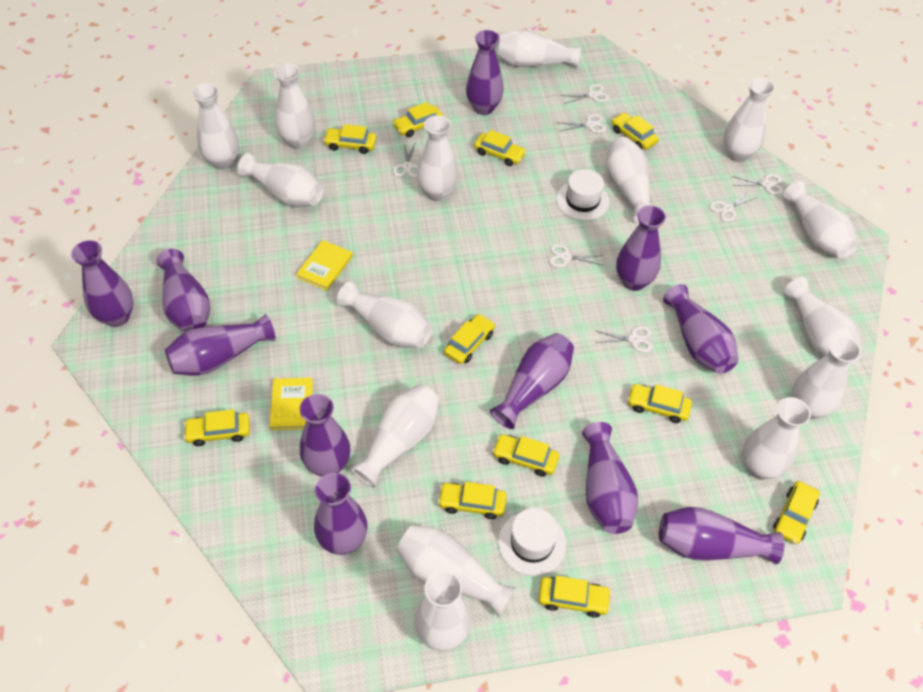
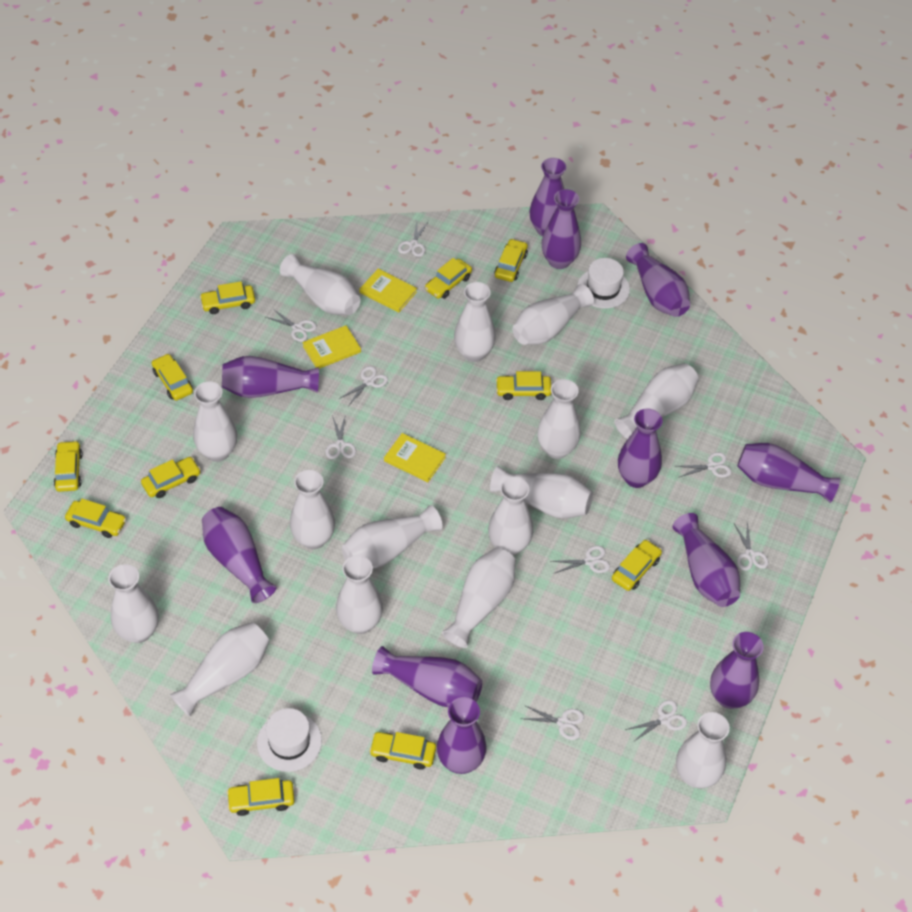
white scissors: 7 -> 9
yellow book: 2 -> 3

